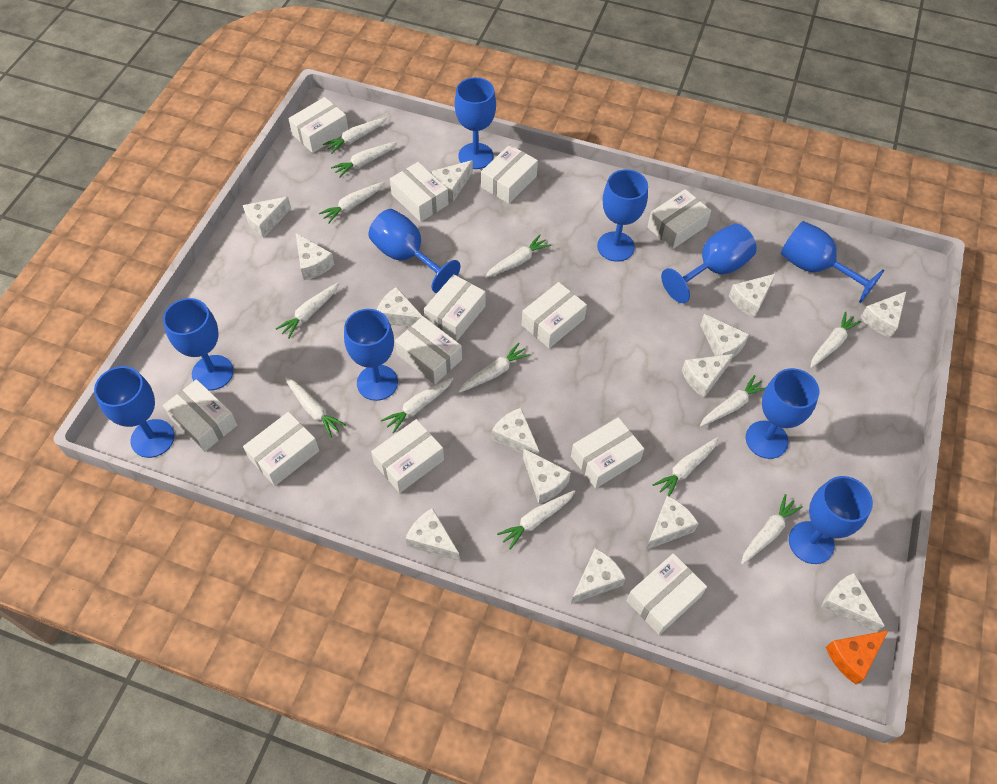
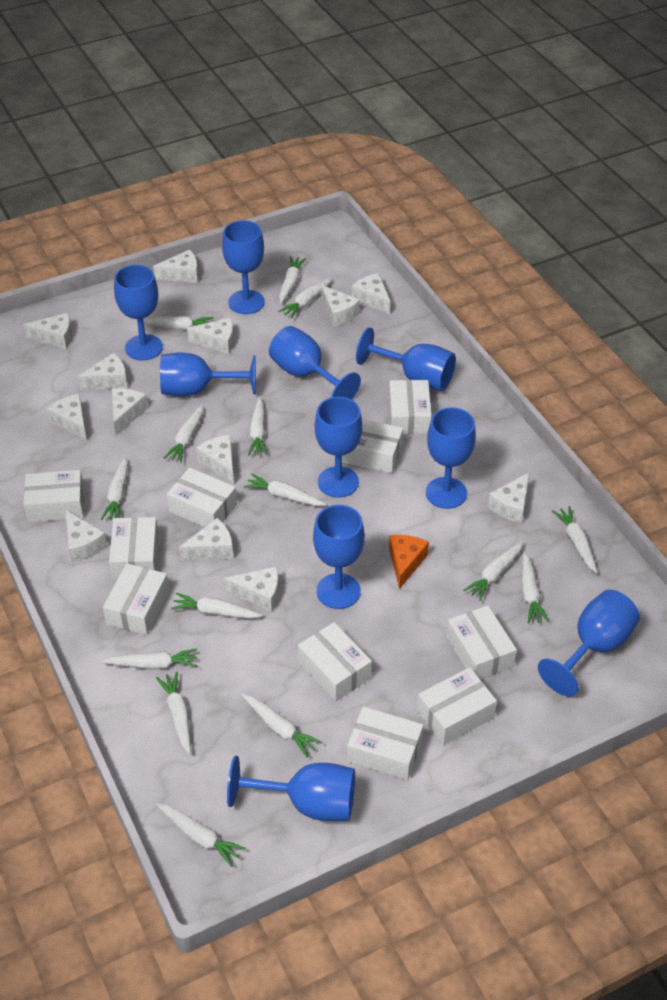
white box: 12 -> 10
white carrot: 13 -> 15
white cheese: 14 -> 13

